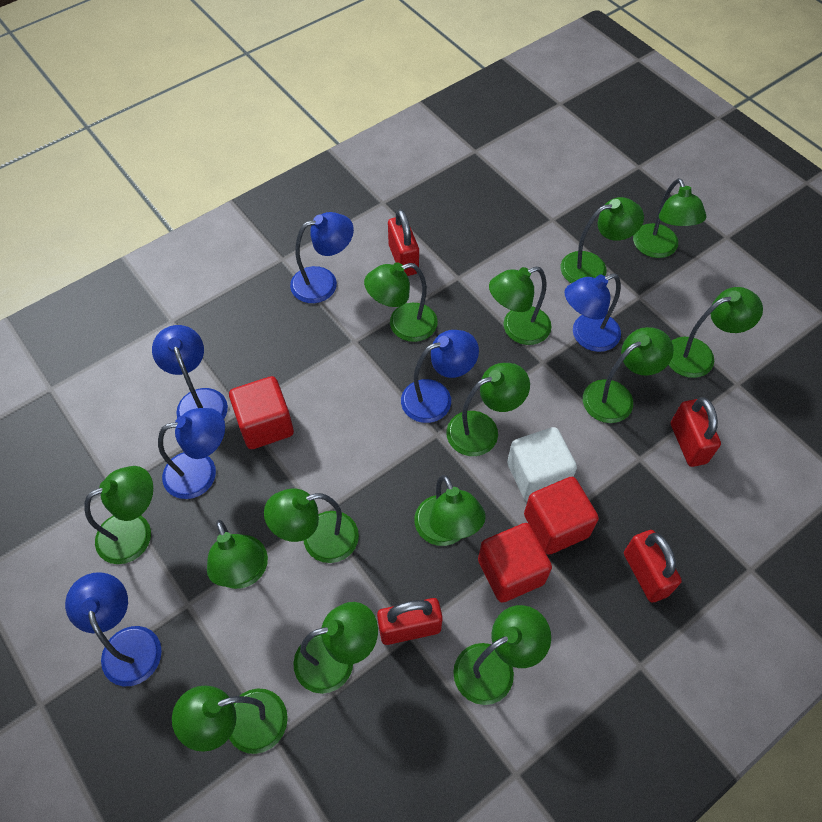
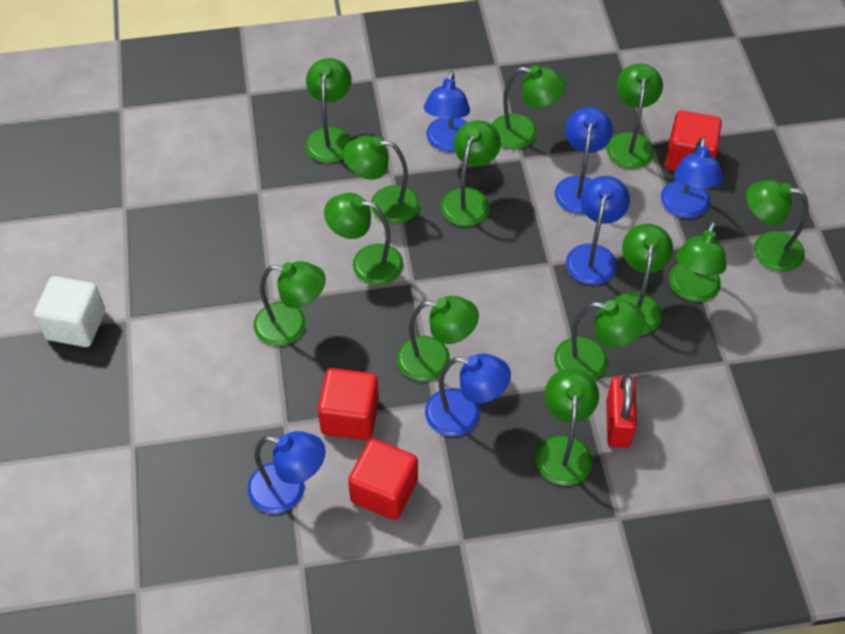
green lamp: 14 -> 13
red padlock: 4 -> 1

